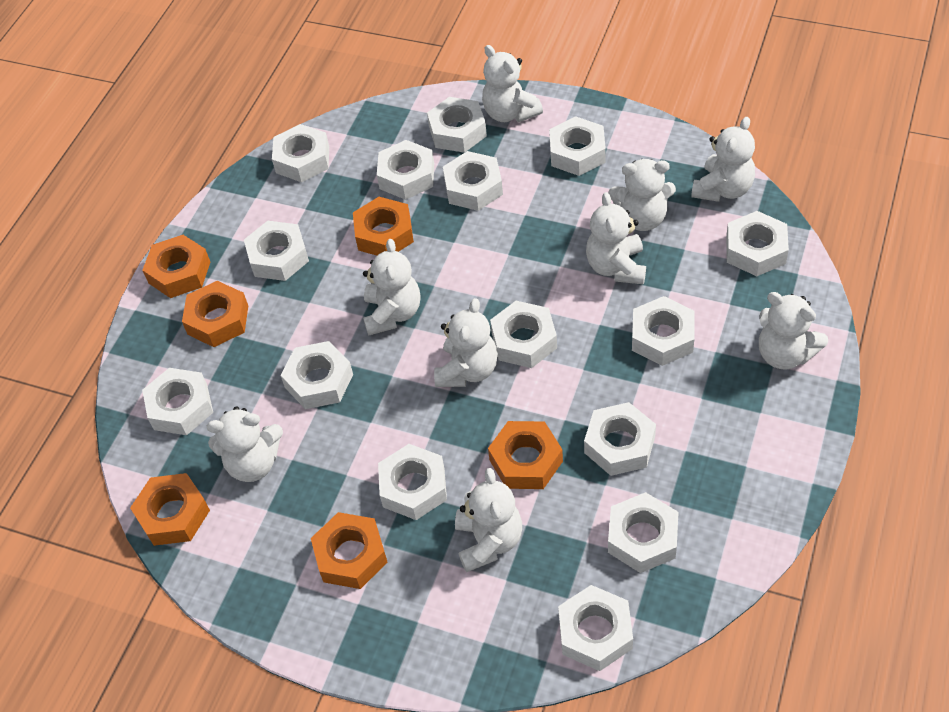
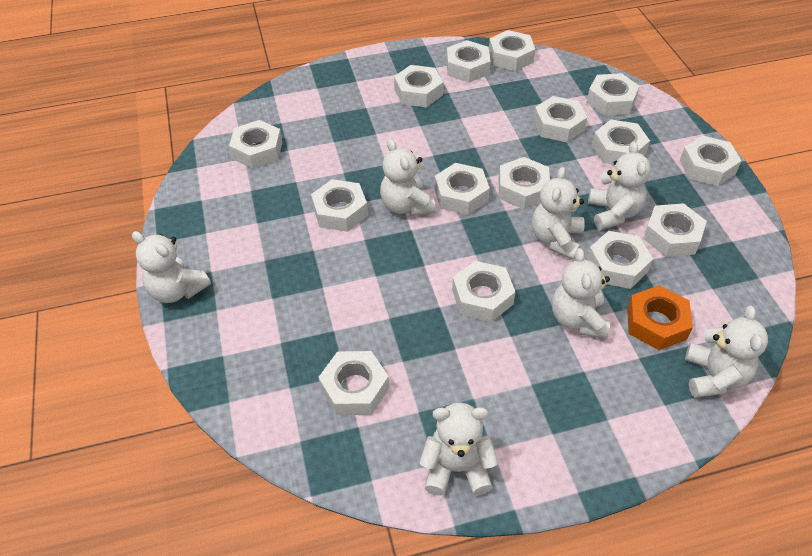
orange nut: 6 -> 1
white teddy bear: 9 -> 7

